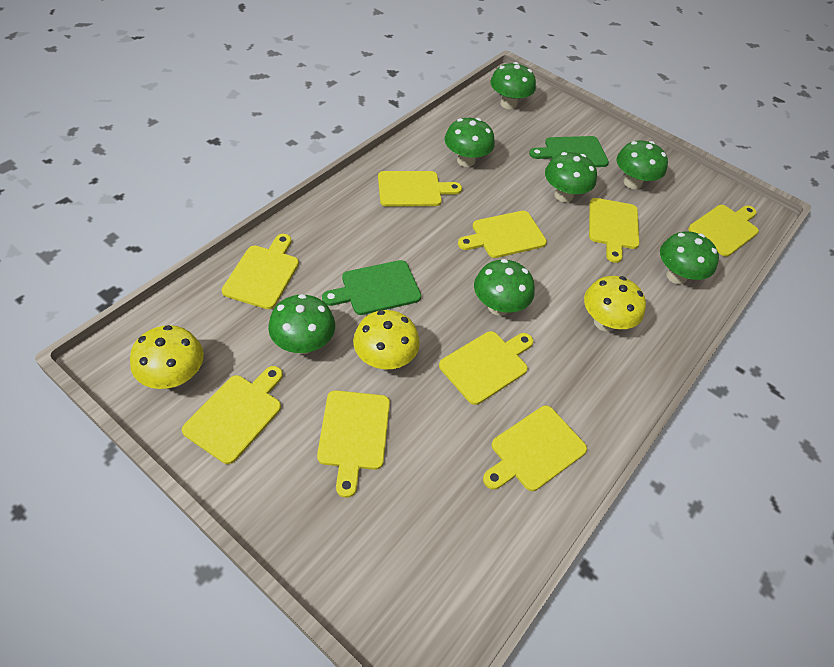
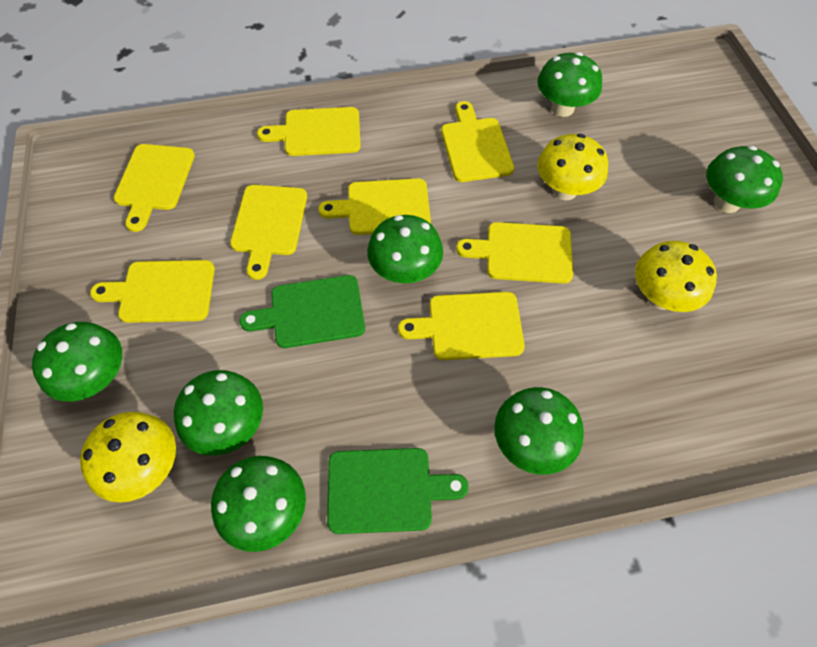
yellow cutting board: 9 -> 8

